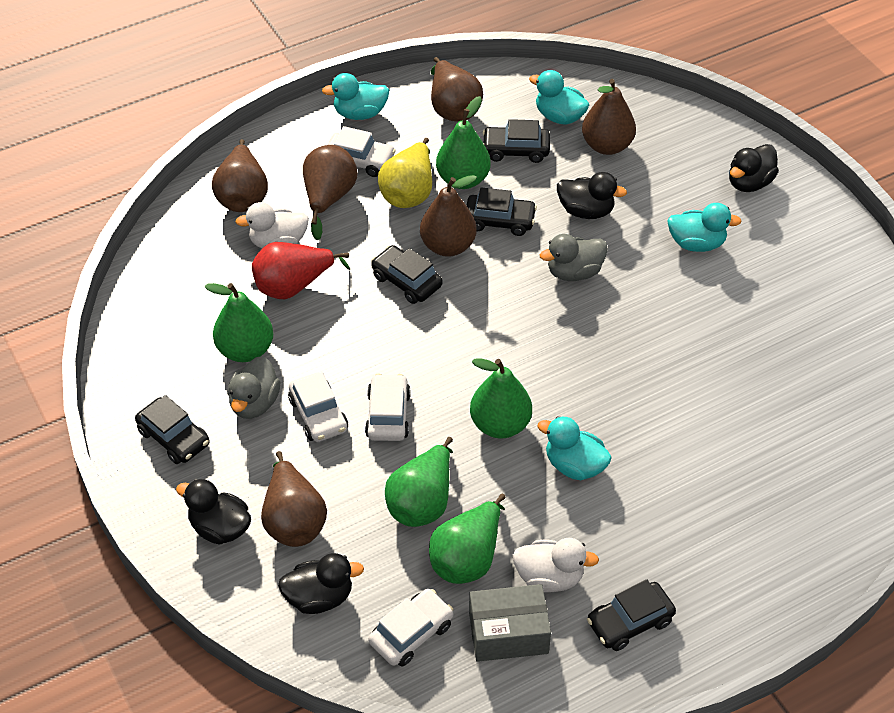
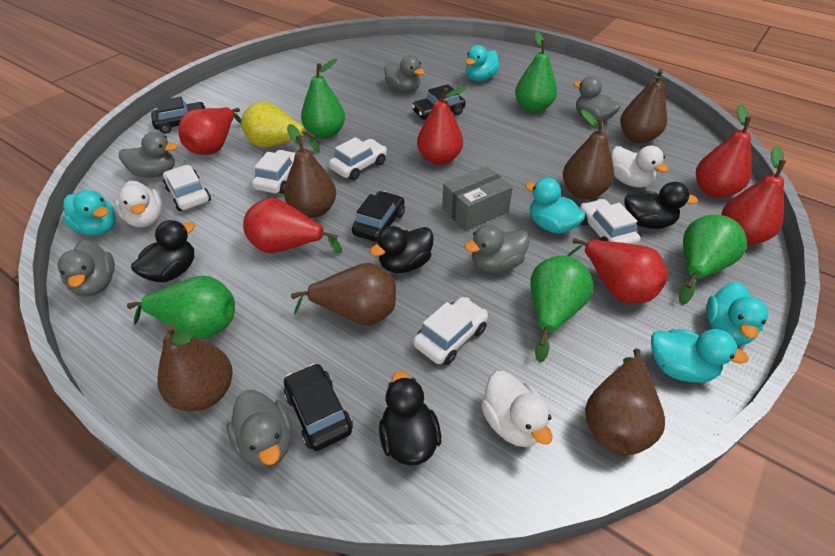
black car: 5 -> 4
grey duck: 2 -> 6
red pear: 1 -> 6
turquoise duck: 4 -> 5
white car: 4 -> 5
white duck: 2 -> 3

